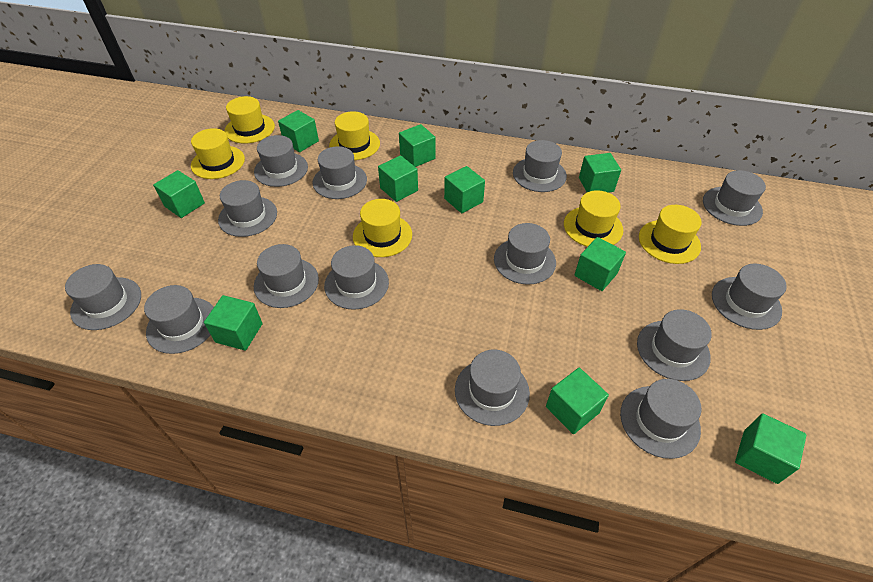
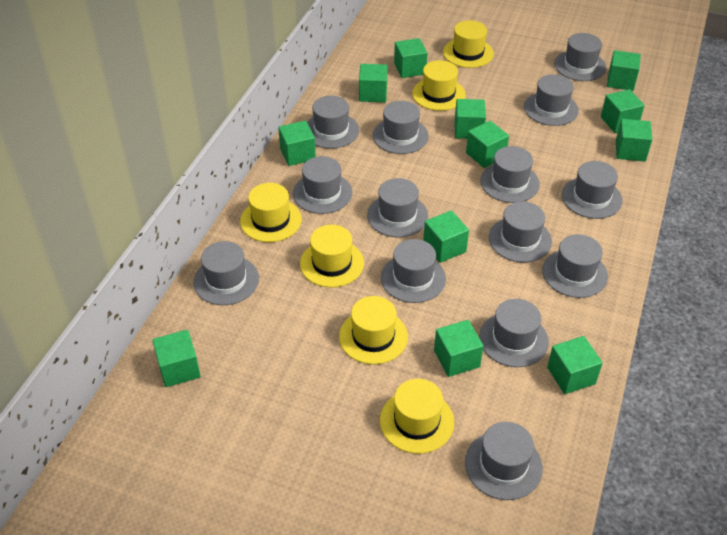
green cube: 10 -> 12

